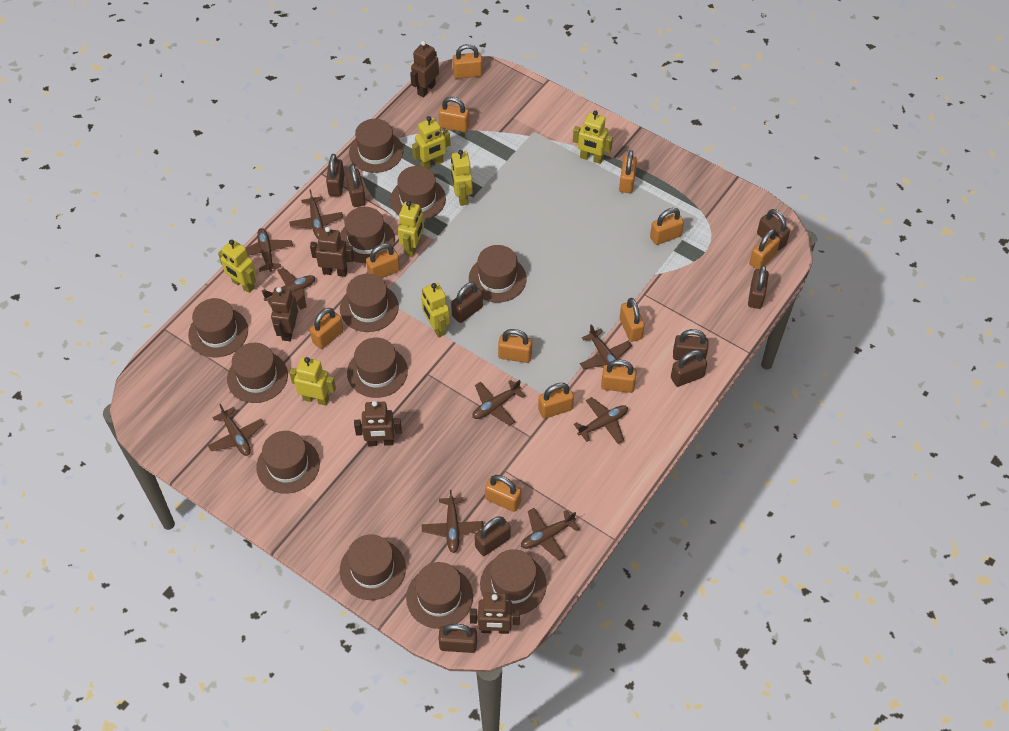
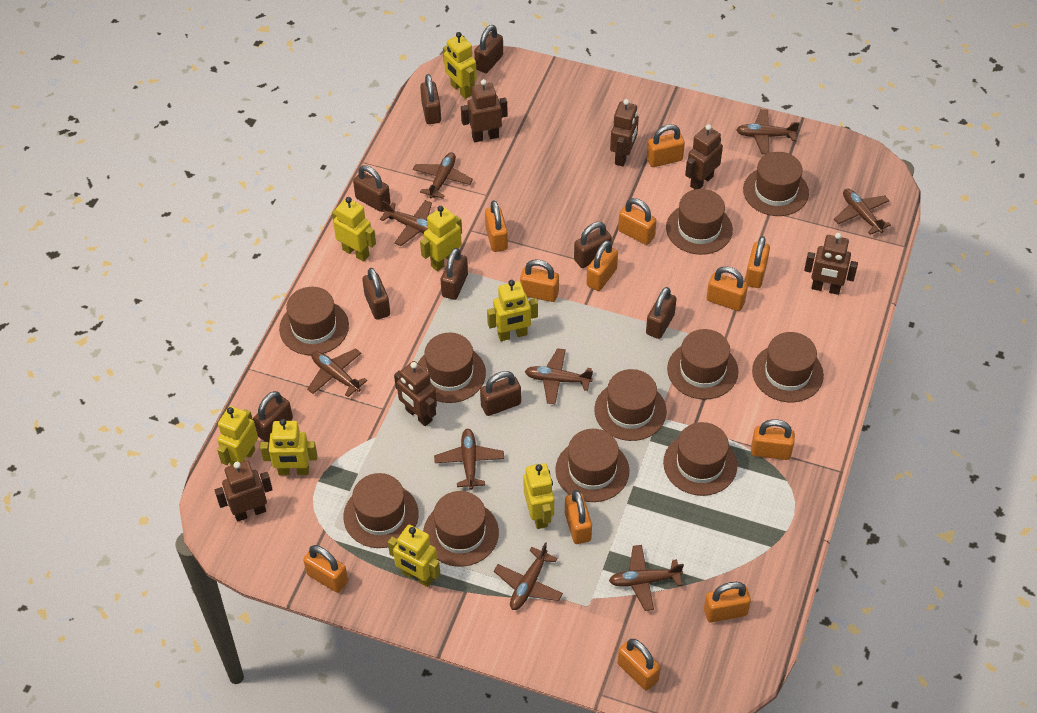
brown hat: 12 -> 11
brown robot: 5 -> 6
yellow robot: 7 -> 8

